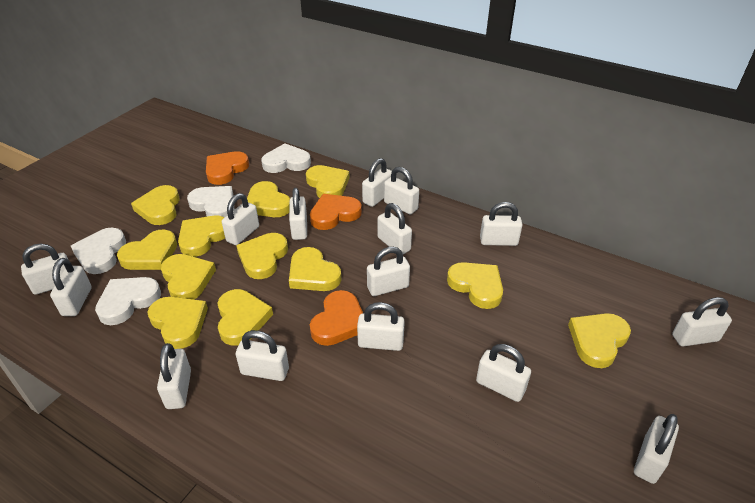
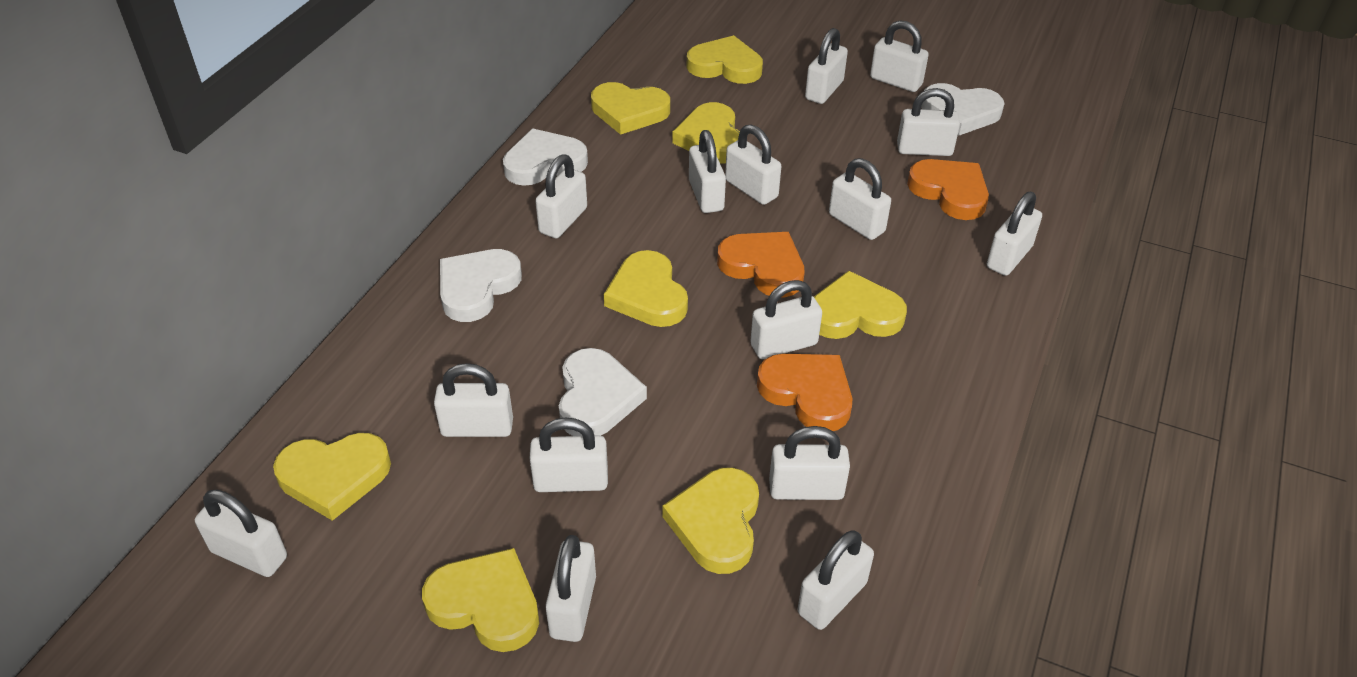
yellow heart: 12 -> 8

